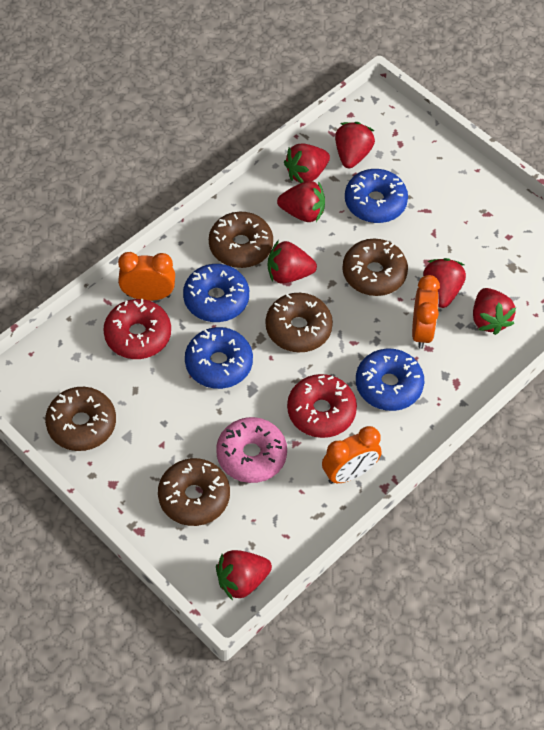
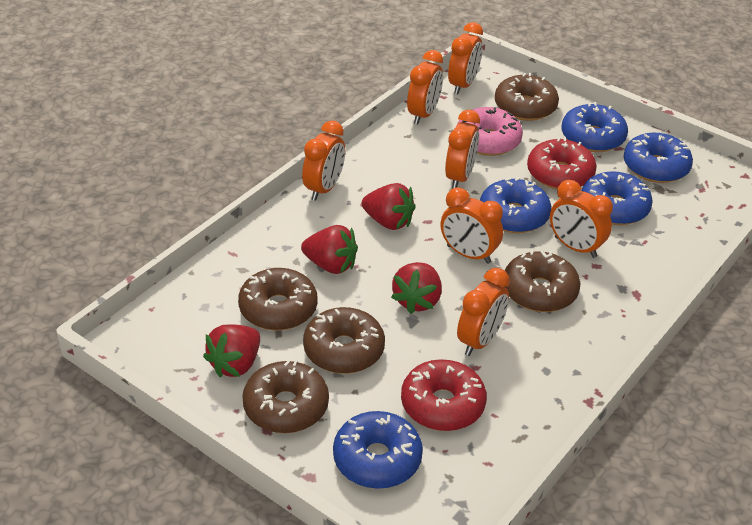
blue donut: 4 -> 5
orange clock: 3 -> 7
red strawberry: 7 -> 4

